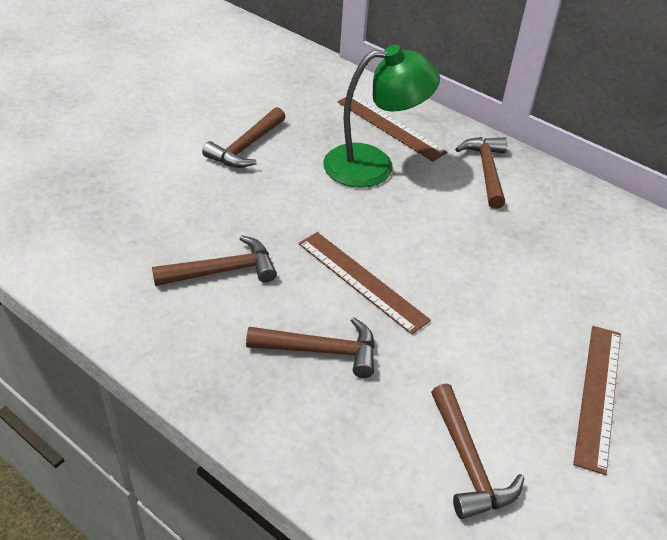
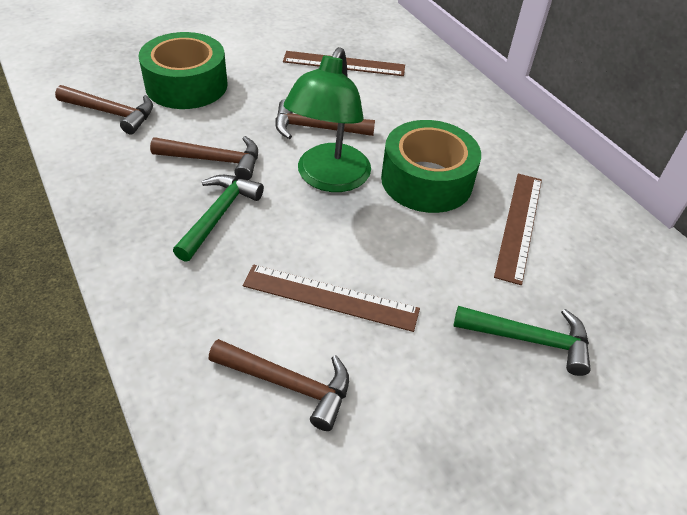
brown hammer: 5 -> 4
green hammer: 0 -> 2
green tape: 0 -> 2

